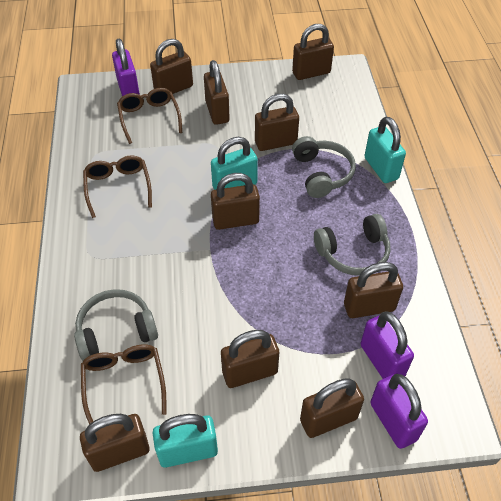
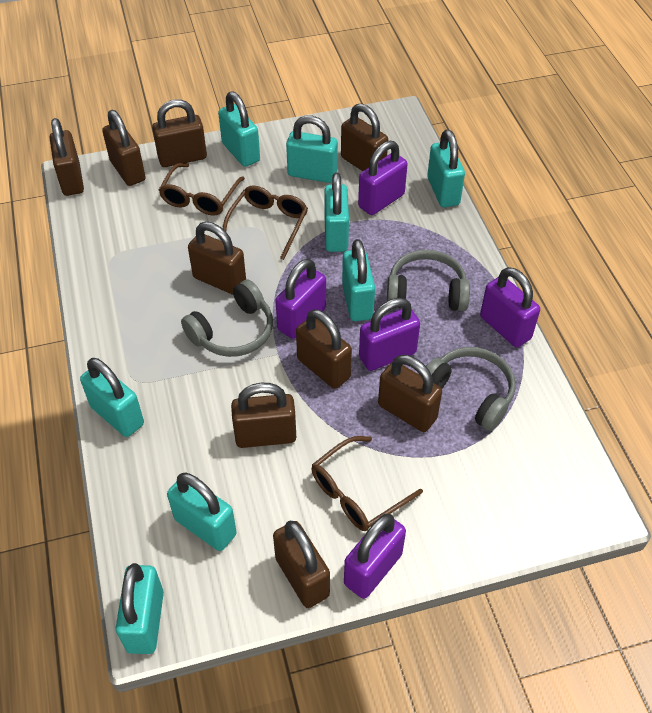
purple padlock: 3 -> 5
turquoise padlock: 3 -> 8

